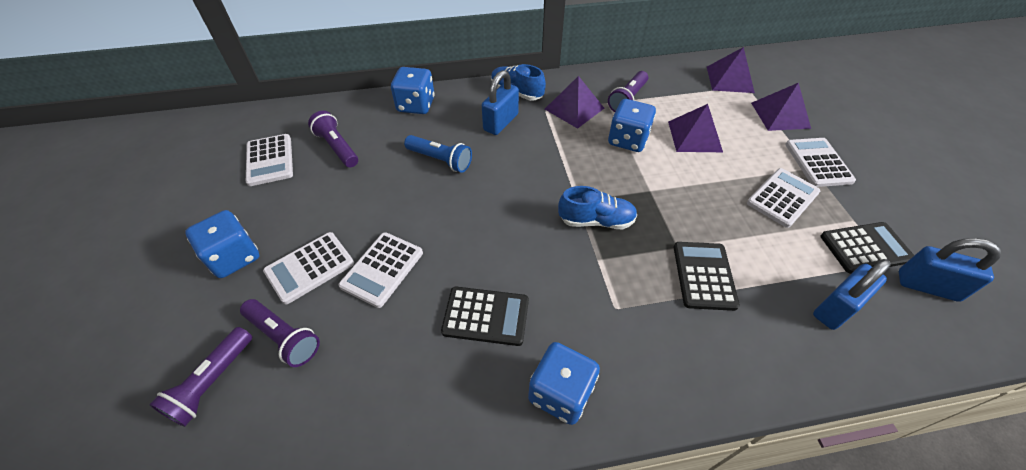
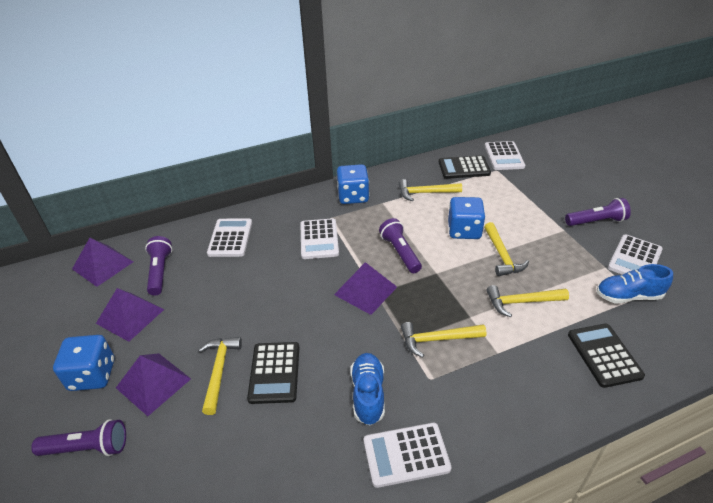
blue dice: 4 -> 3
blue flashlight: 1 -> 0
blue padlock: 3 -> 0
yellow hammer: 0 -> 5

